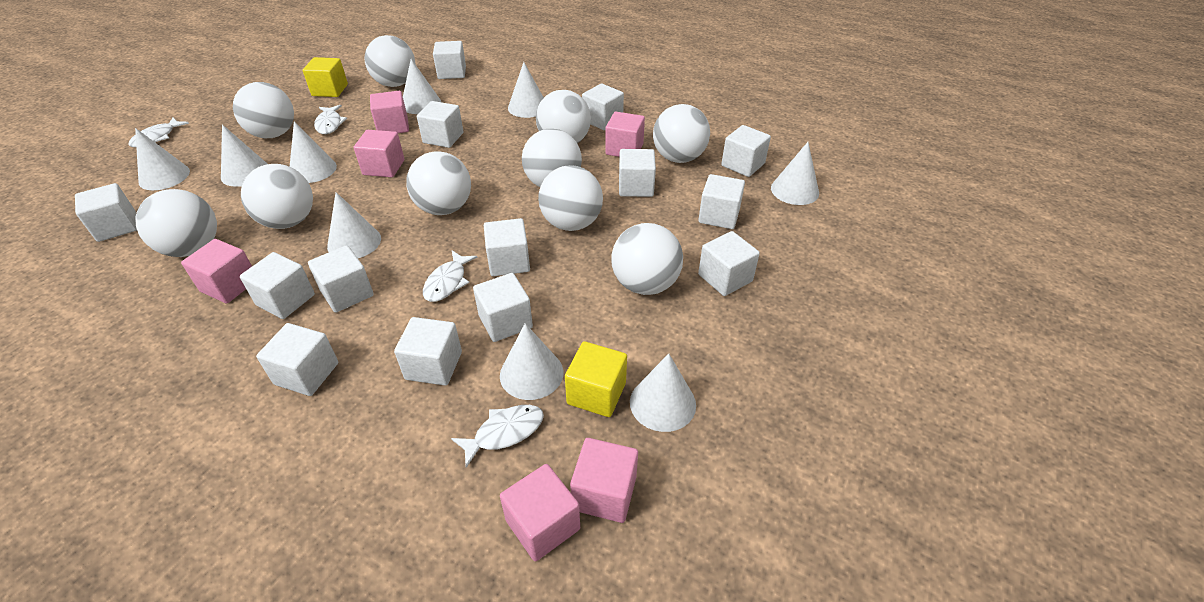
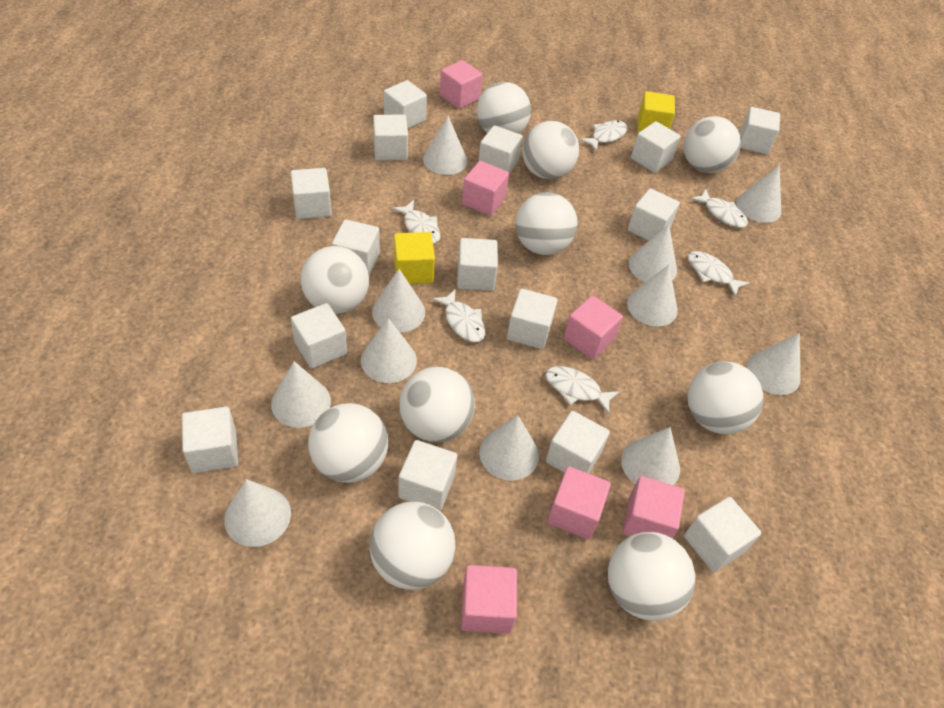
white cone: 9 -> 11
white cube: 14 -> 15
white fish: 4 -> 6

